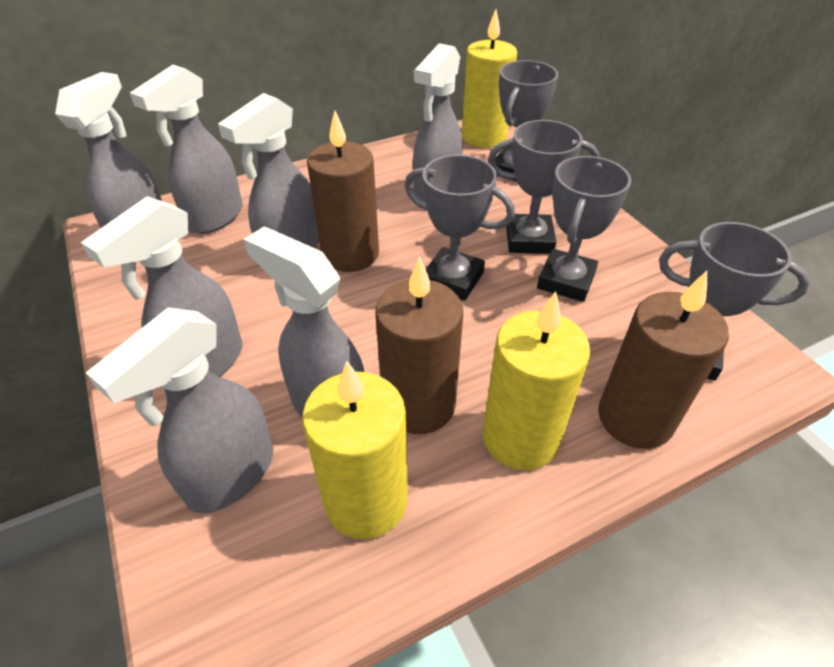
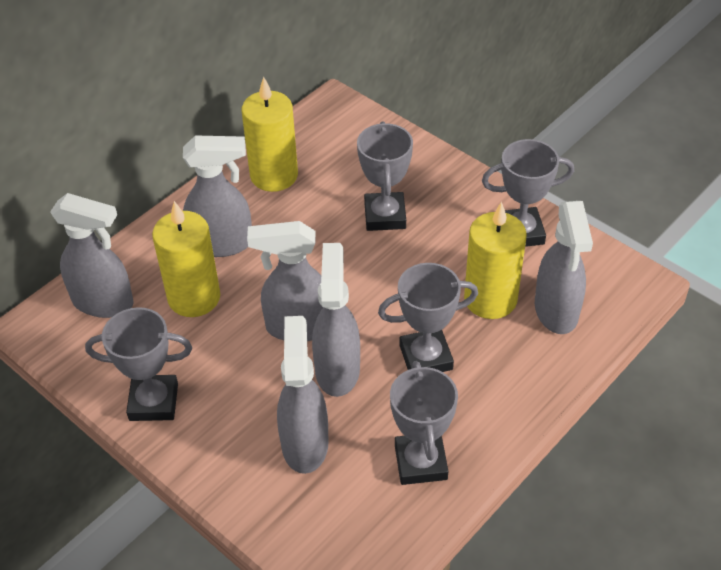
brown candle: 3 -> 0
grey spray bottle: 7 -> 6

